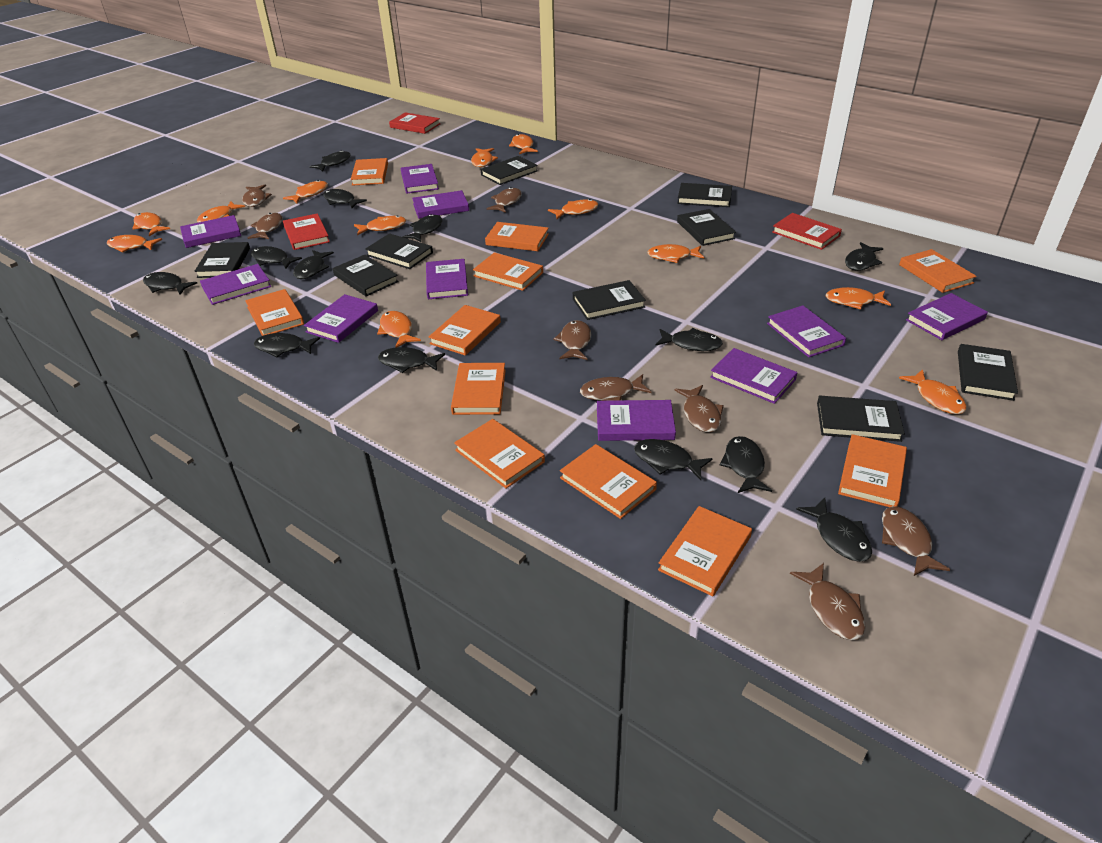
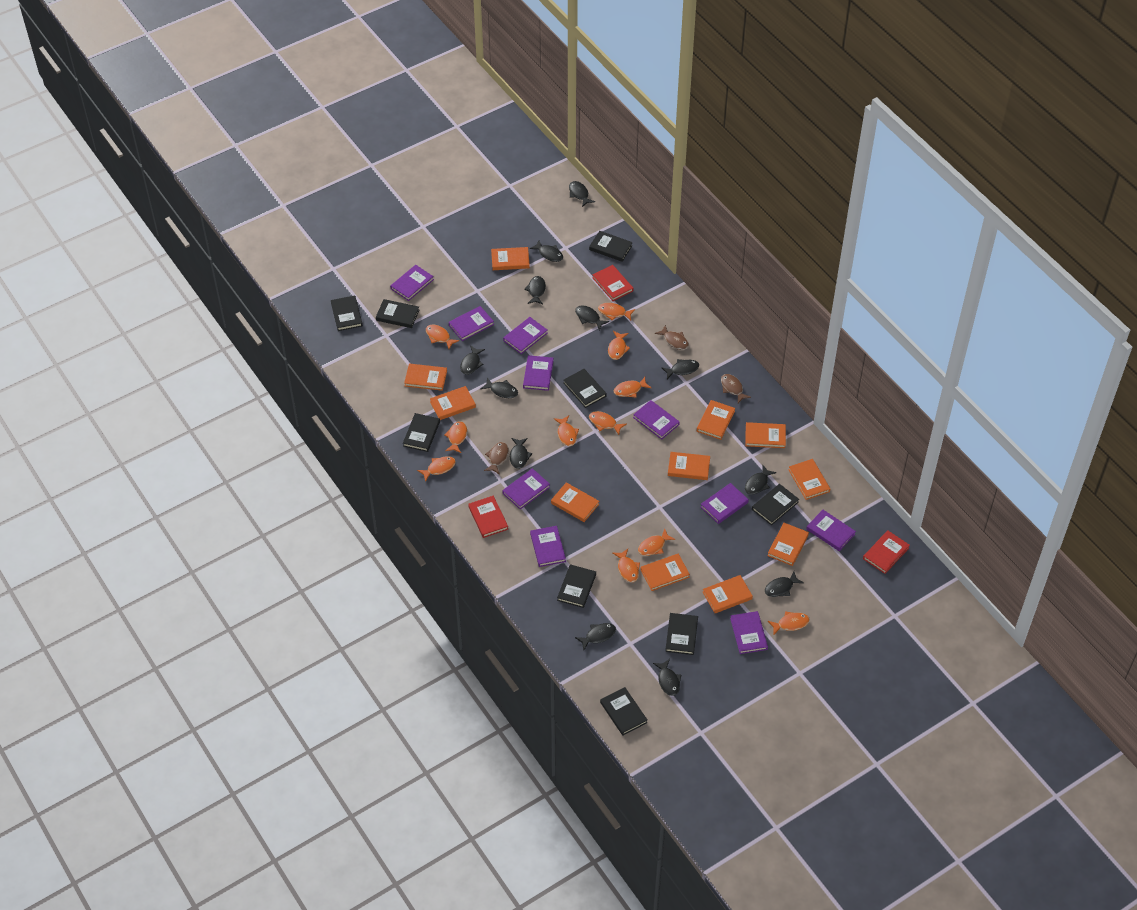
black fish: 13 -> 12
brown fish: 8 -> 3
orange fish: 12 -> 11

